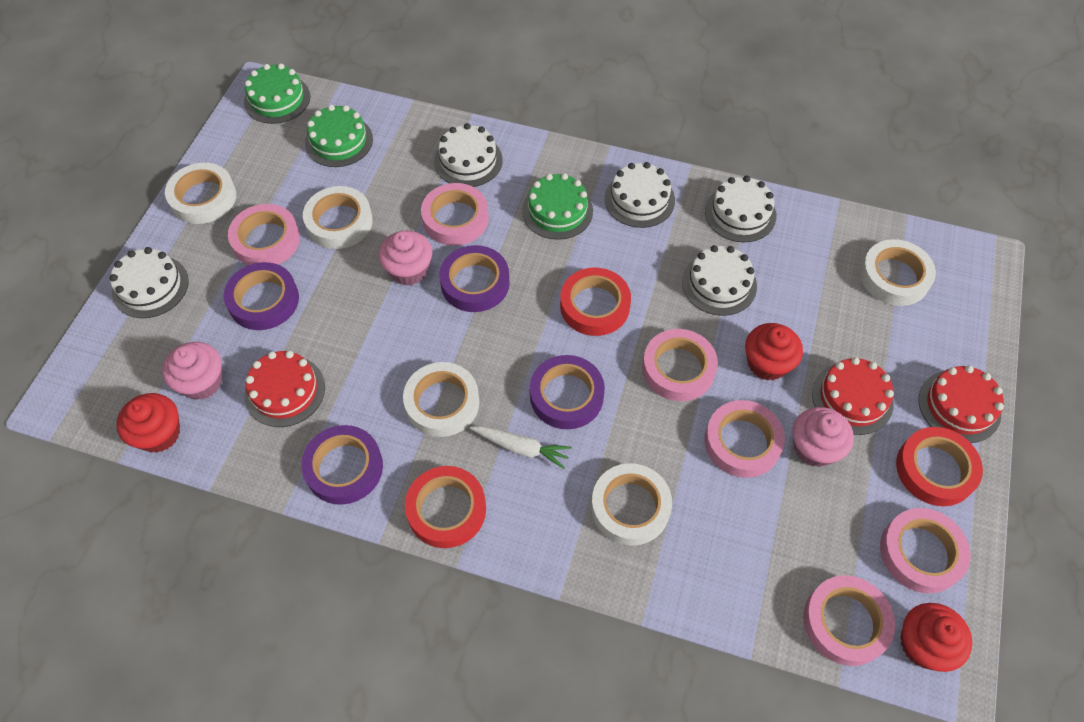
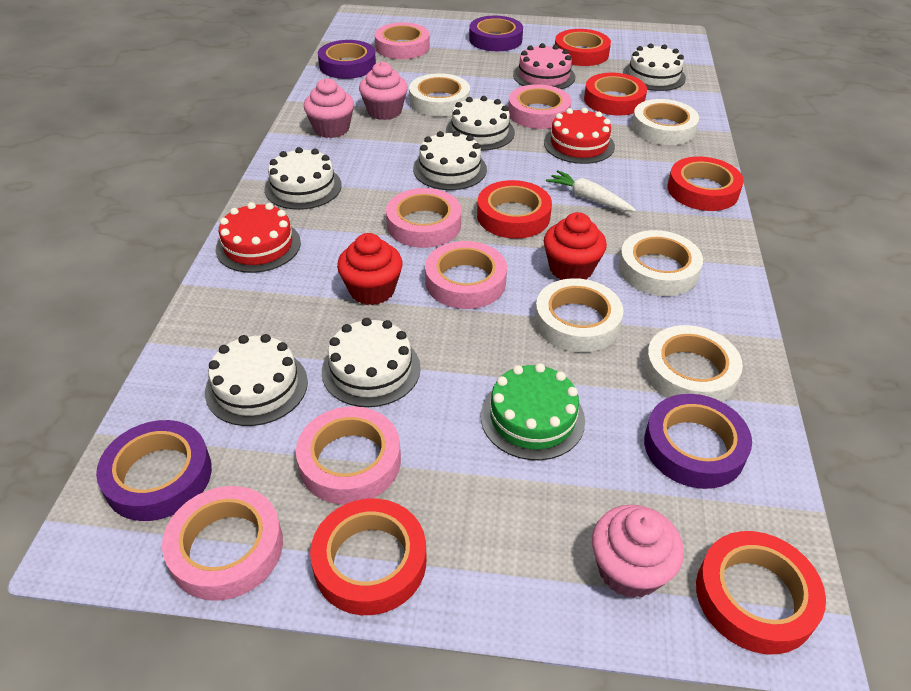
green cake: 3 -> 1
pink cake: 0 -> 1
red cake: 3 -> 2
red cupcake: 3 -> 2
red tape: 3 -> 6
white cake: 5 -> 6

